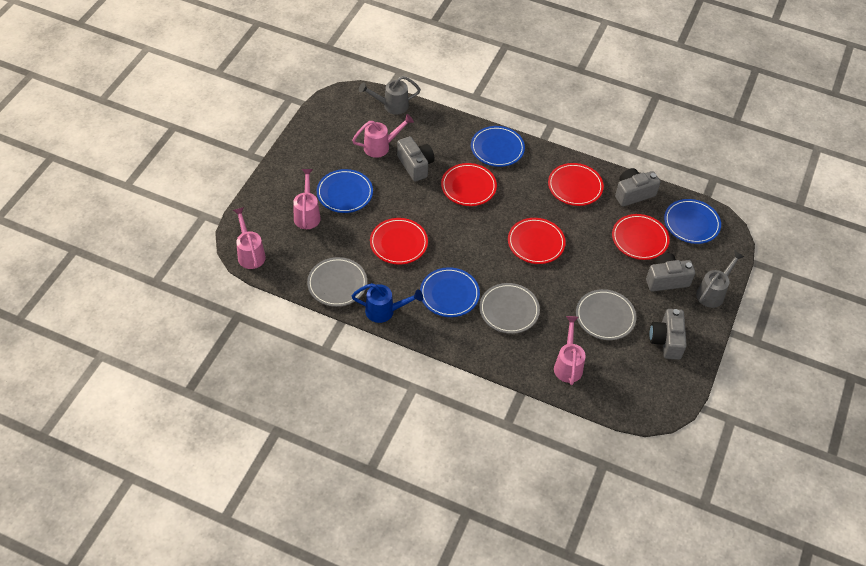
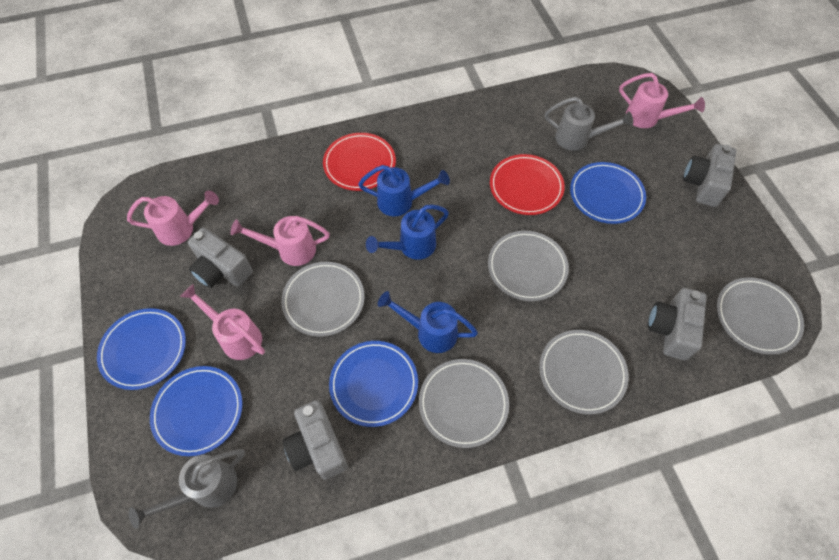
blue watering can: 1 -> 3
grey plate: 3 -> 5
red plate: 5 -> 2

